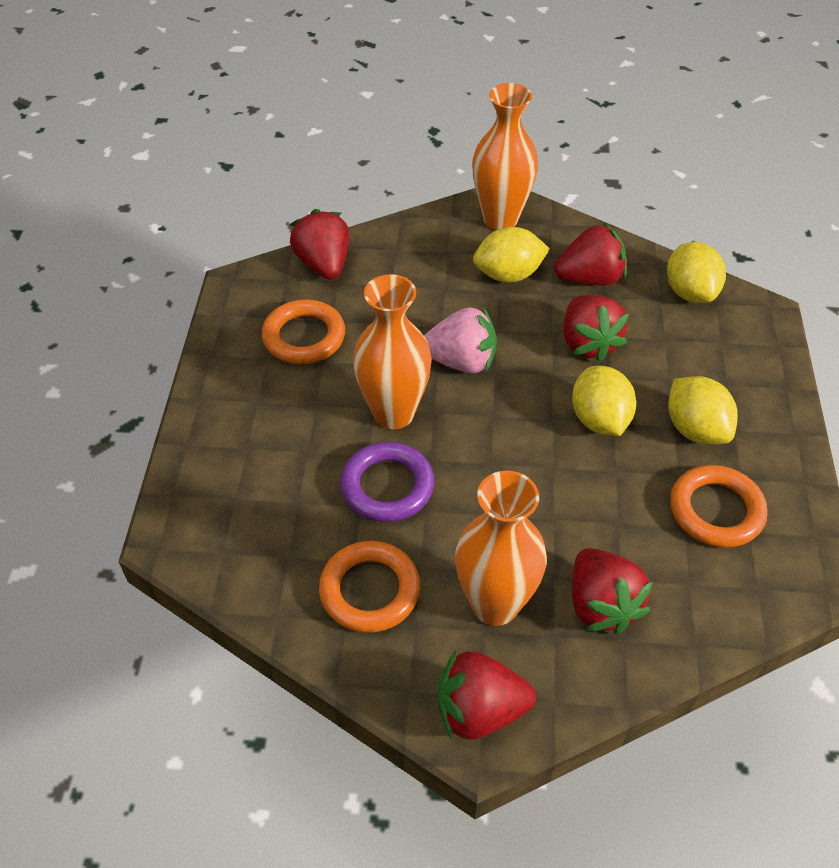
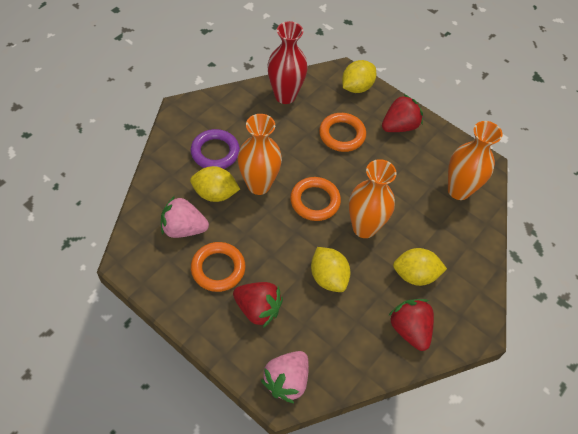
pink strawberry: 1 -> 2
red strawberry: 5 -> 3
red vase: 0 -> 1

